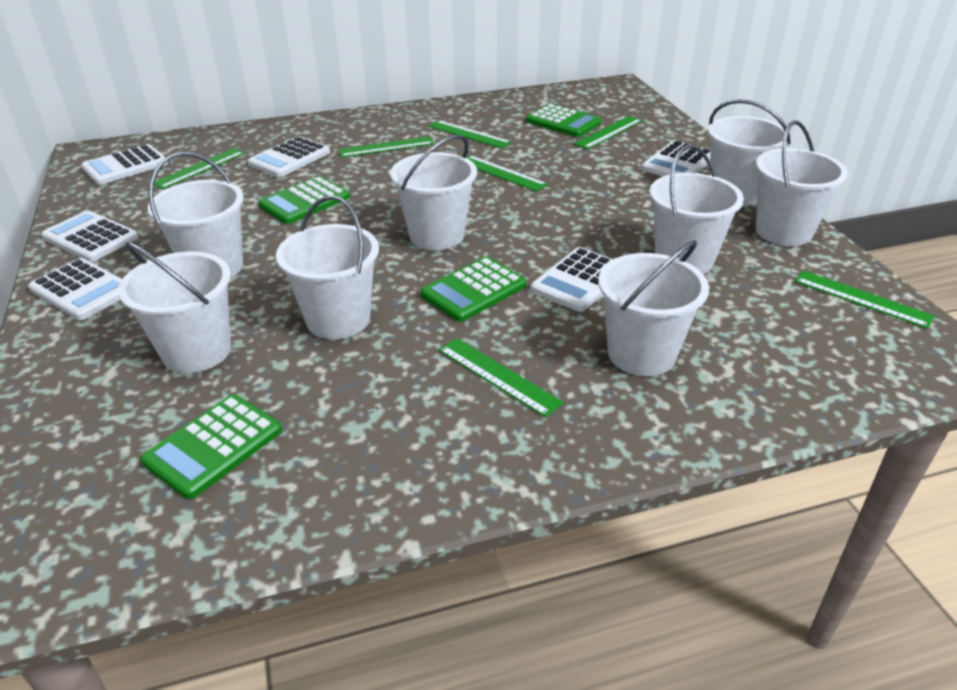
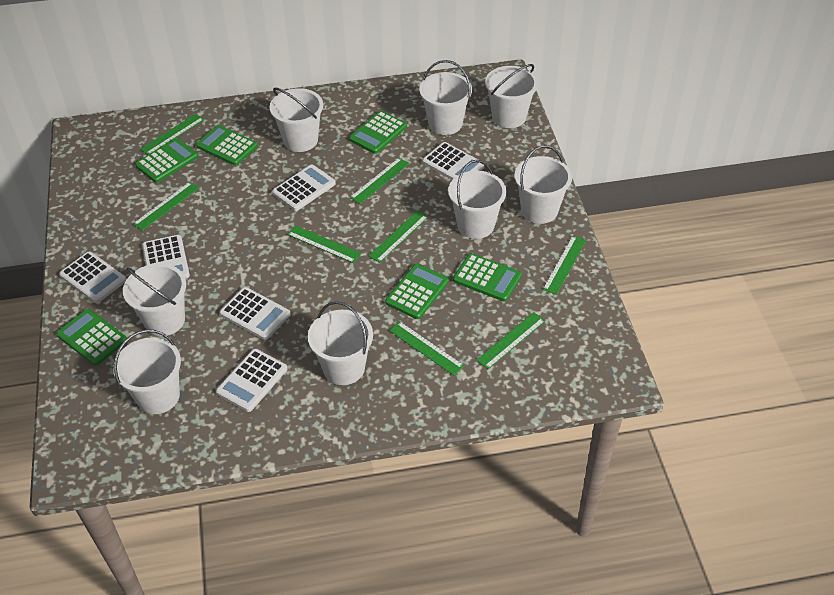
green calculator: 4 -> 6
green ruler: 7 -> 8

